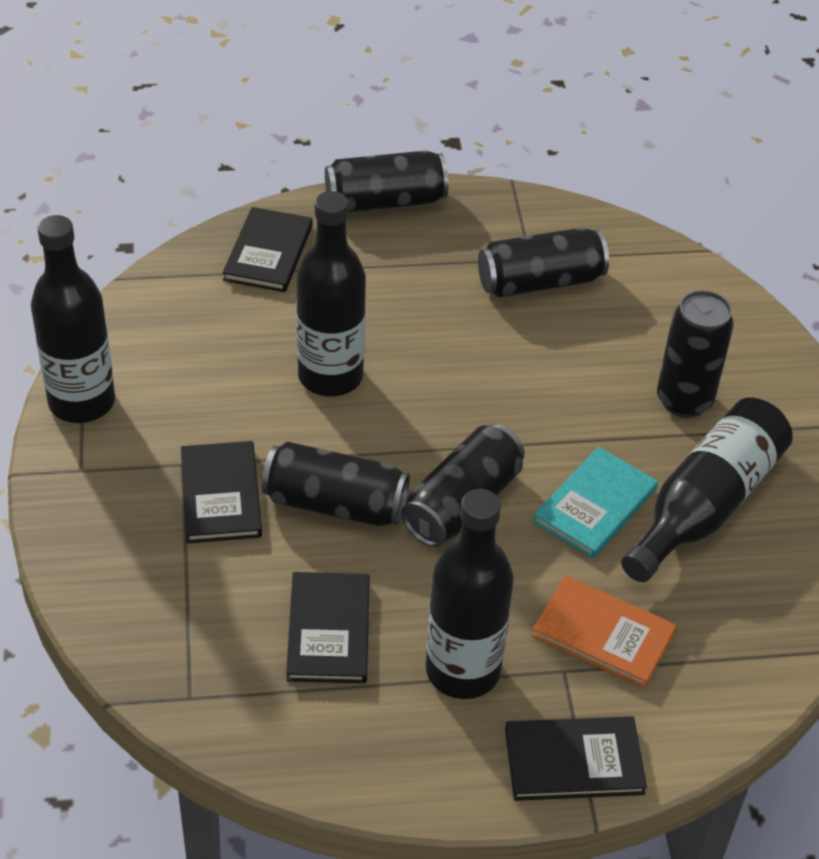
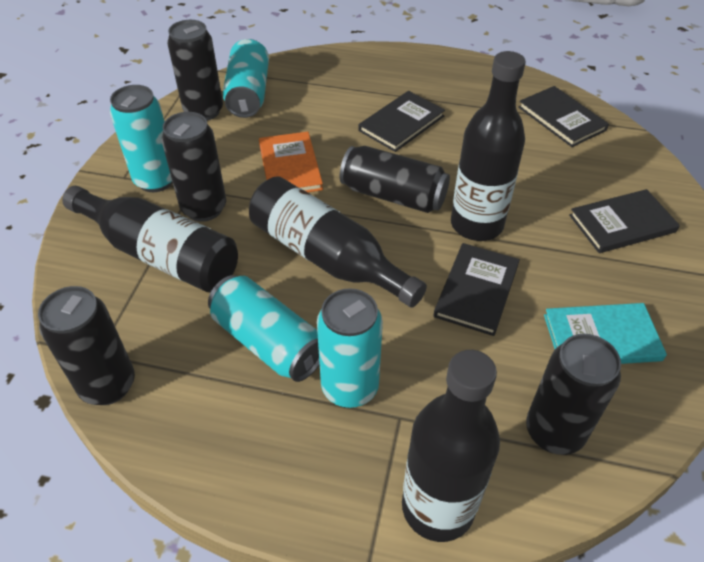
turquoise can: 0 -> 4

